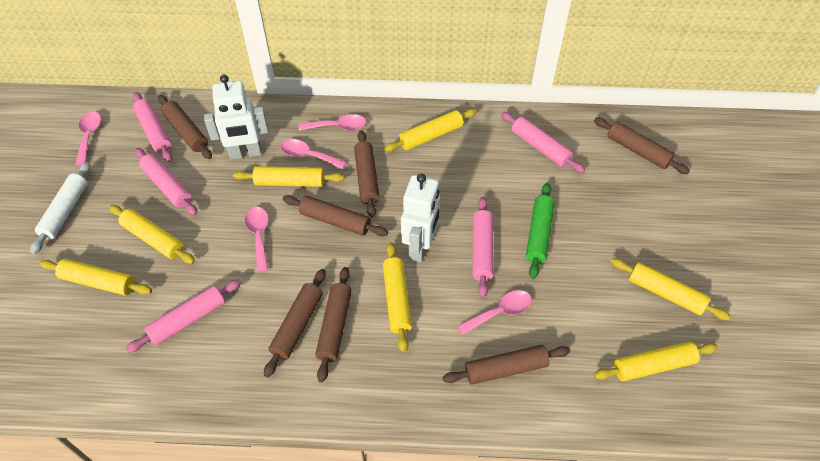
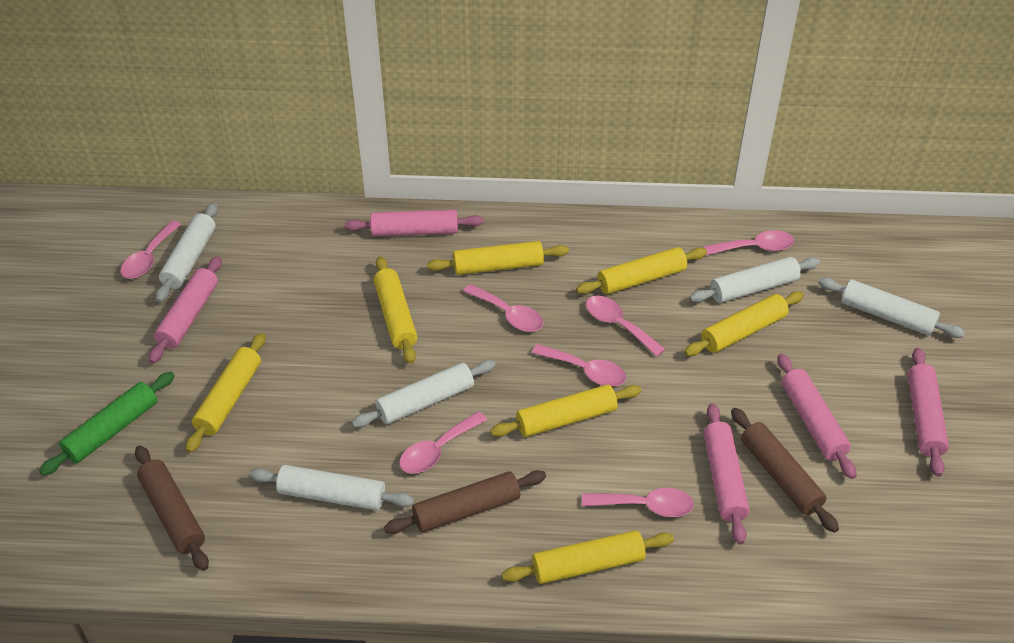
brown rolling pin: 7 -> 3
pink spoon: 5 -> 7
white robot: 2 -> 0
white rolling pin: 1 -> 5

